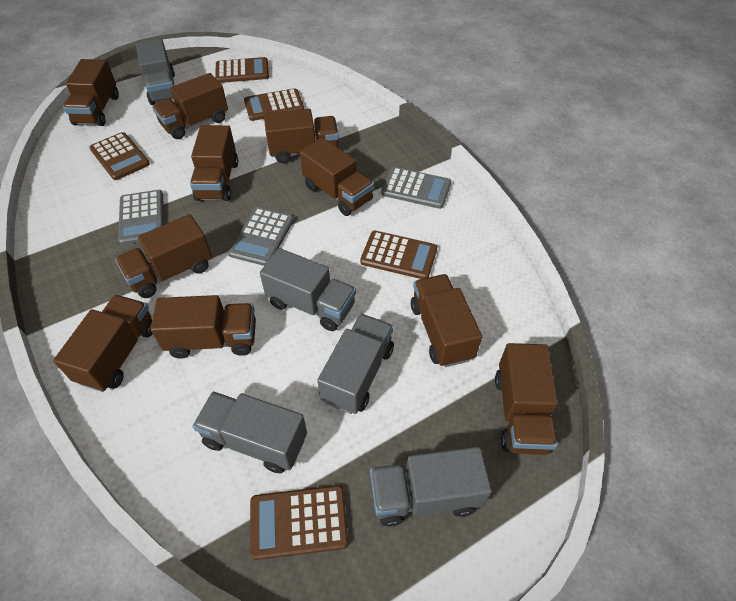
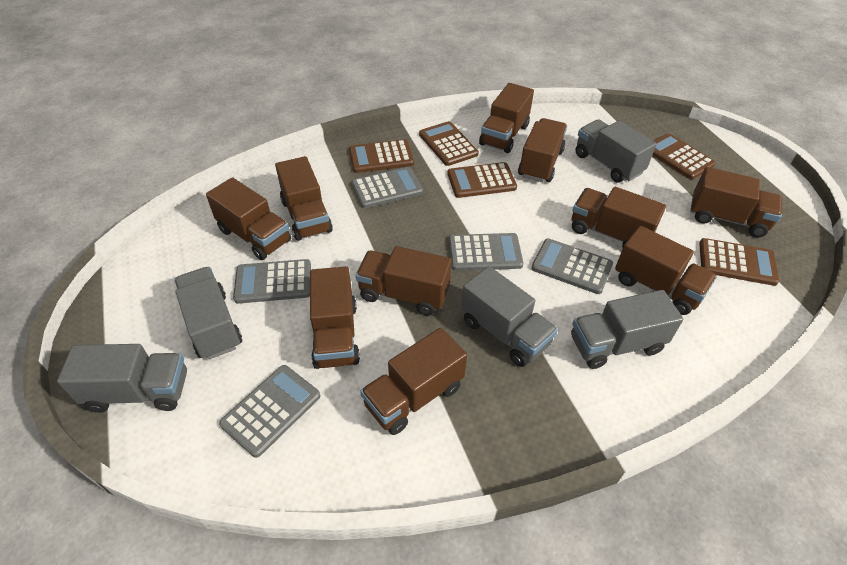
grey calculator: 3 -> 5

